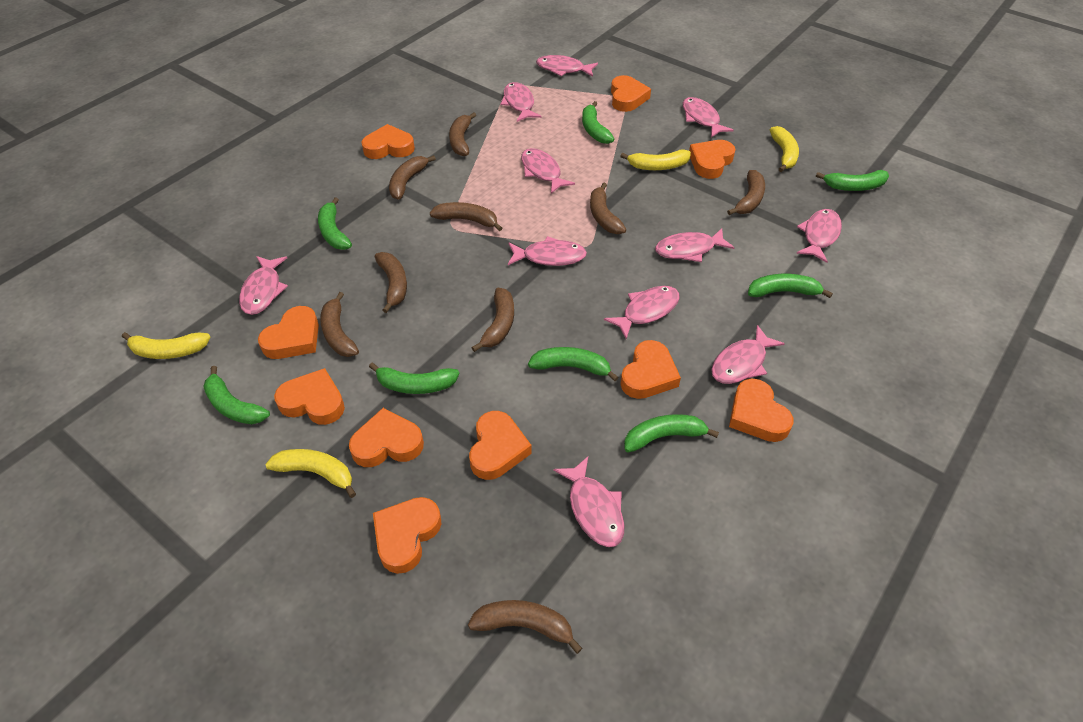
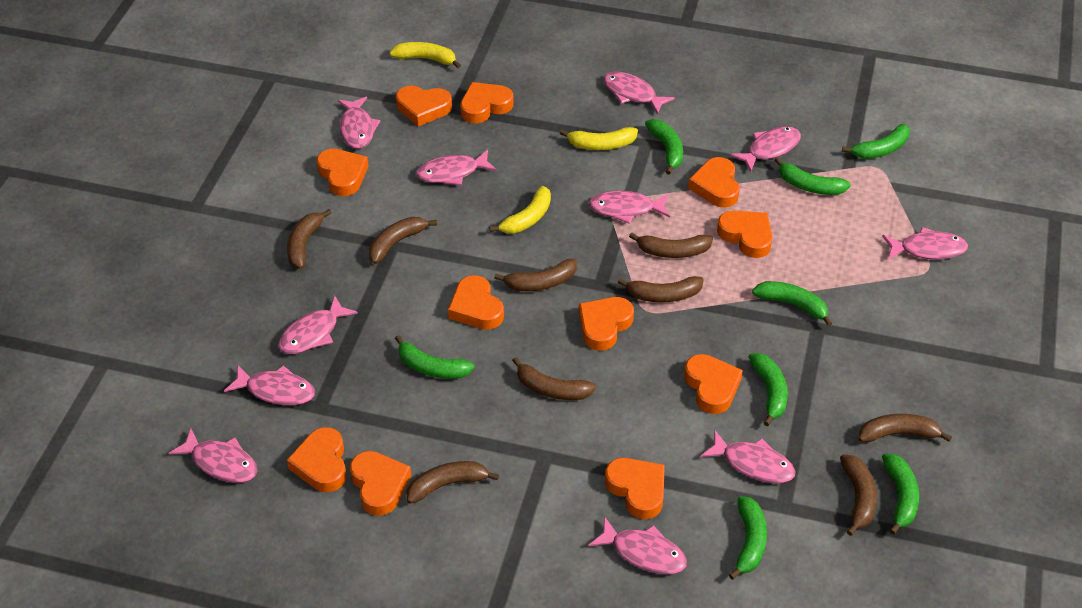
orange heart: 10 -> 11
yellow banana: 4 -> 3

